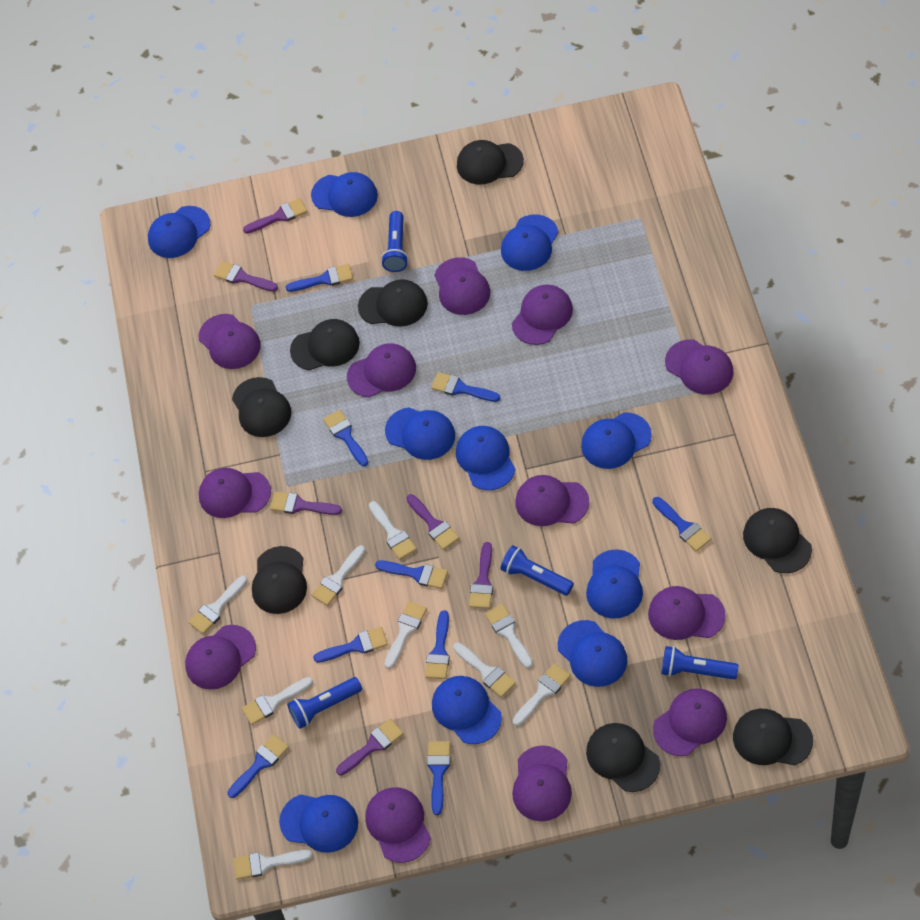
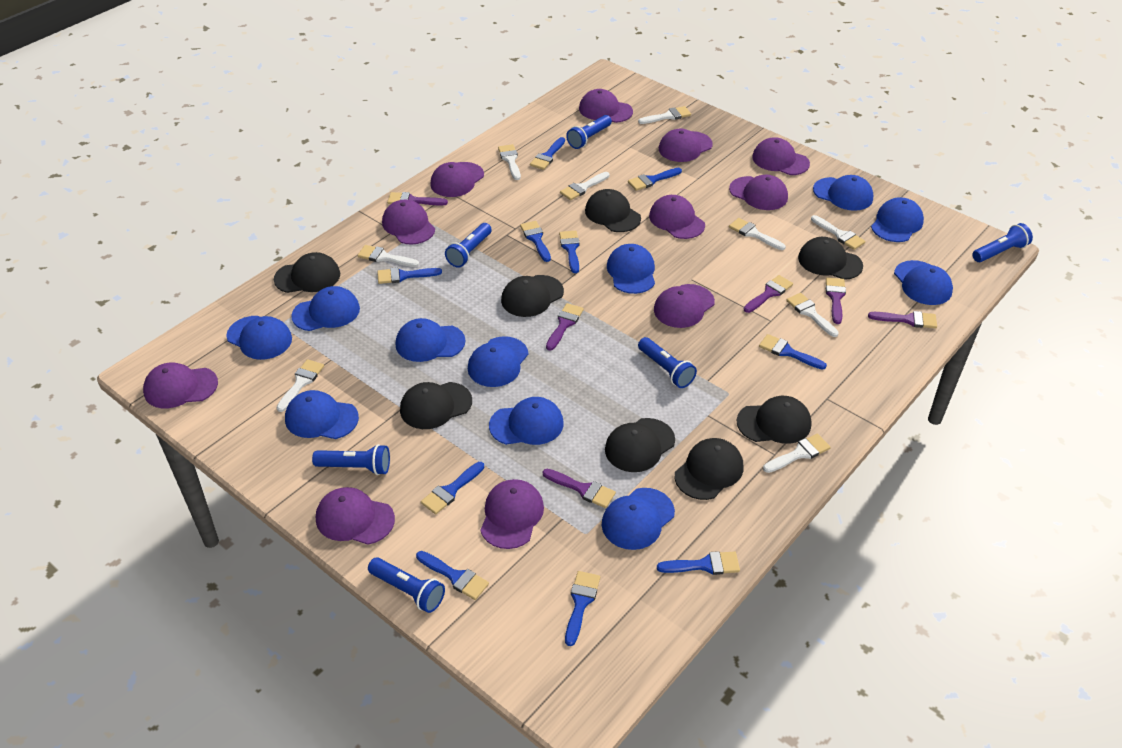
blue brush: 9 -> 10
blue cap: 10 -> 11
blue flashlight: 4 -> 6
purple cap: 12 -> 11

